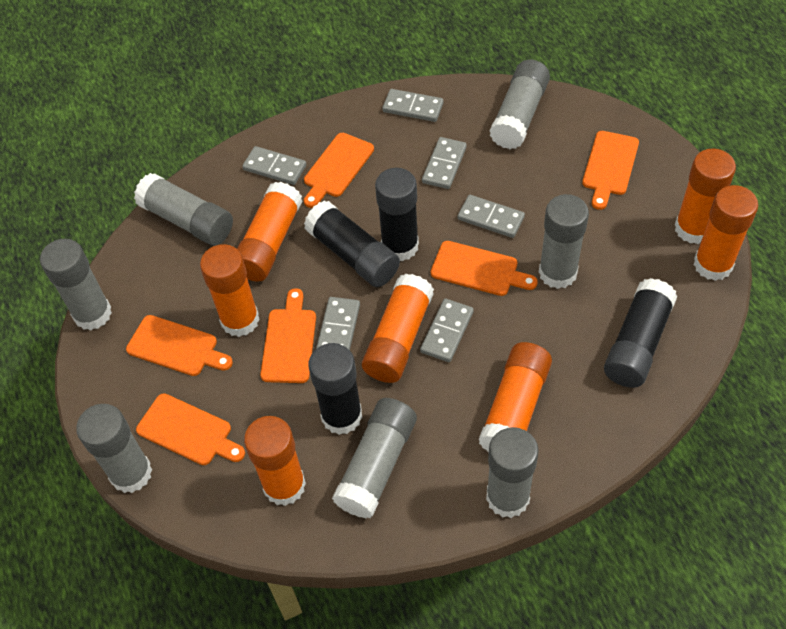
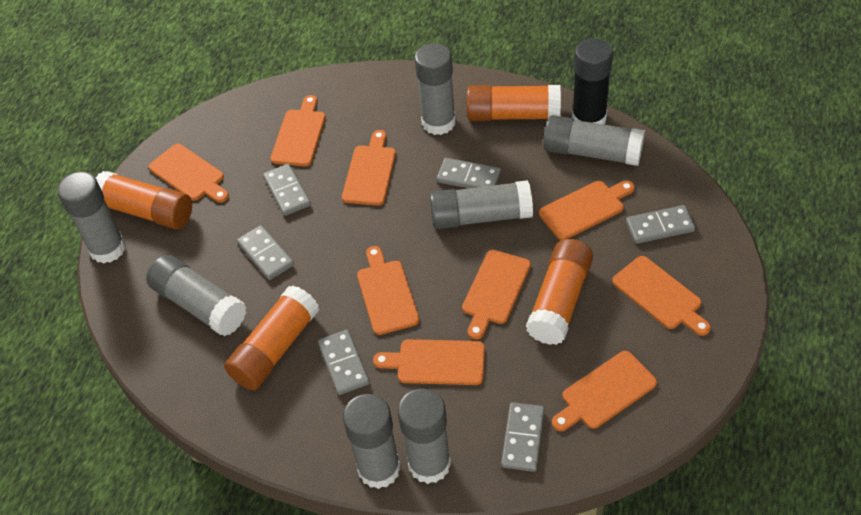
black glue stick: 4 -> 1
orange cutting board: 6 -> 9
orange glue stick: 7 -> 4

